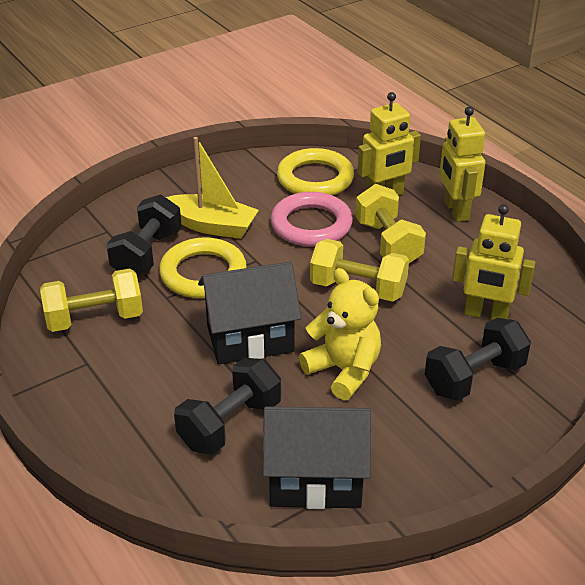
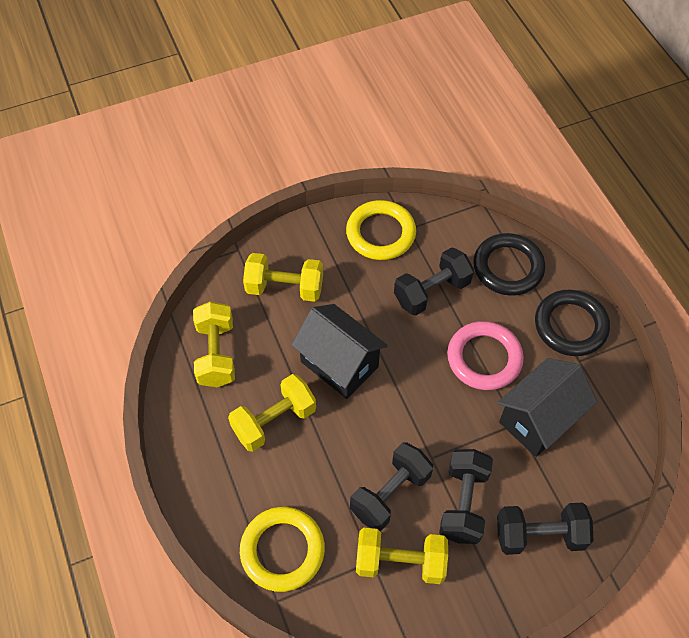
black dumbbell: 3 -> 4
black ring: 0 -> 2
yellow boat: 1 -> 0
yellow dumbbell: 3 -> 4
yellow robot: 3 -> 0
yellow teddy bear: 1 -> 0

